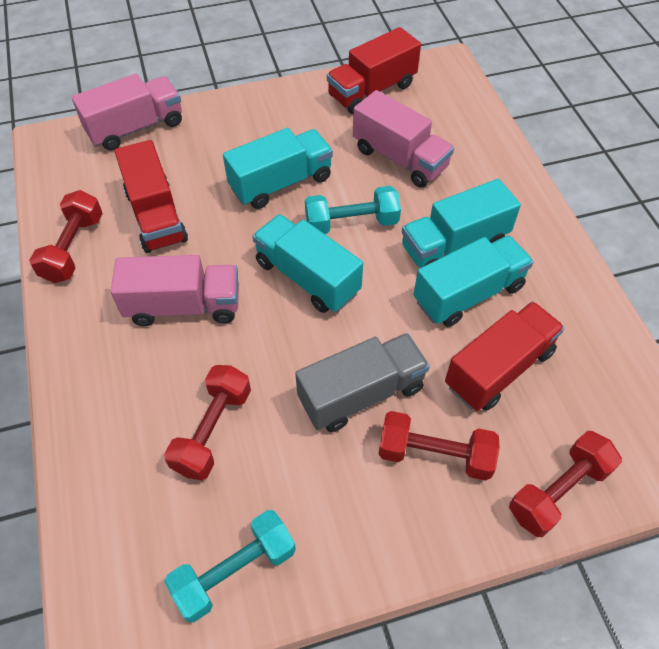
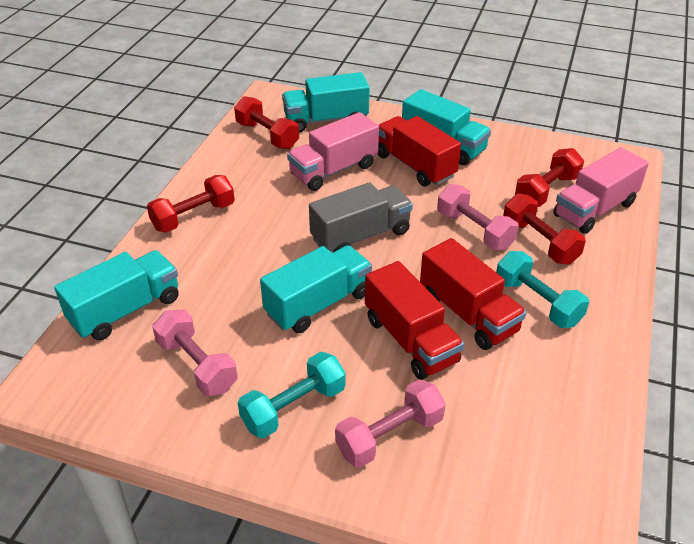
pink dumbbell: 0 -> 3
pink truck: 3 -> 2

